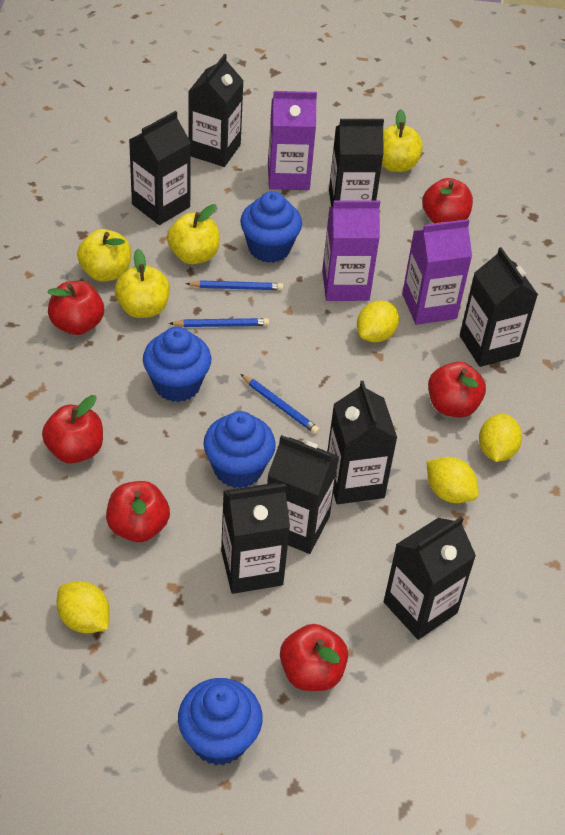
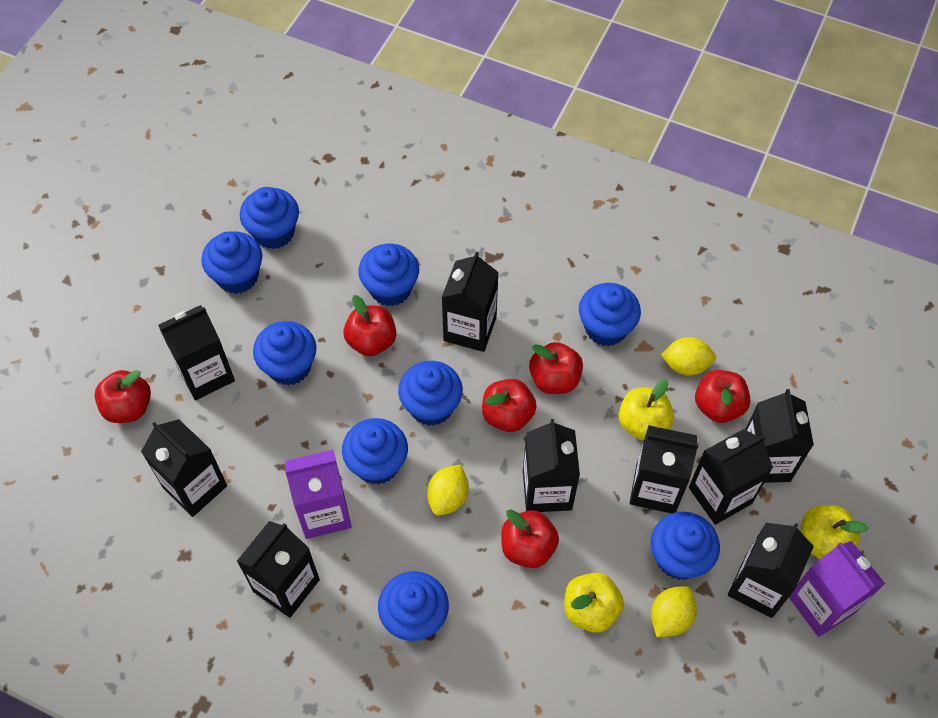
black carton: 8 -> 9
blue cupcake: 4 -> 9
blue pencil: 3 -> 0
purple carton: 3 -> 2
yellow apple: 4 -> 3
yellow lemon: 4 -> 3

